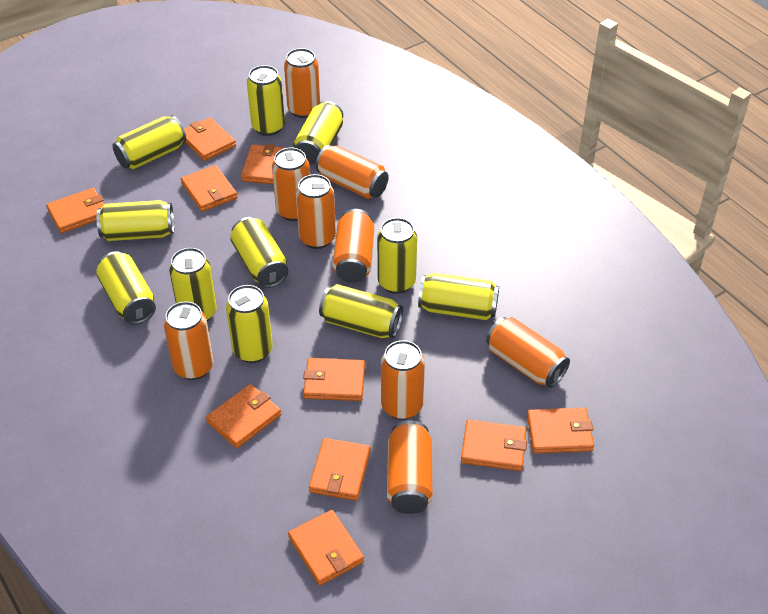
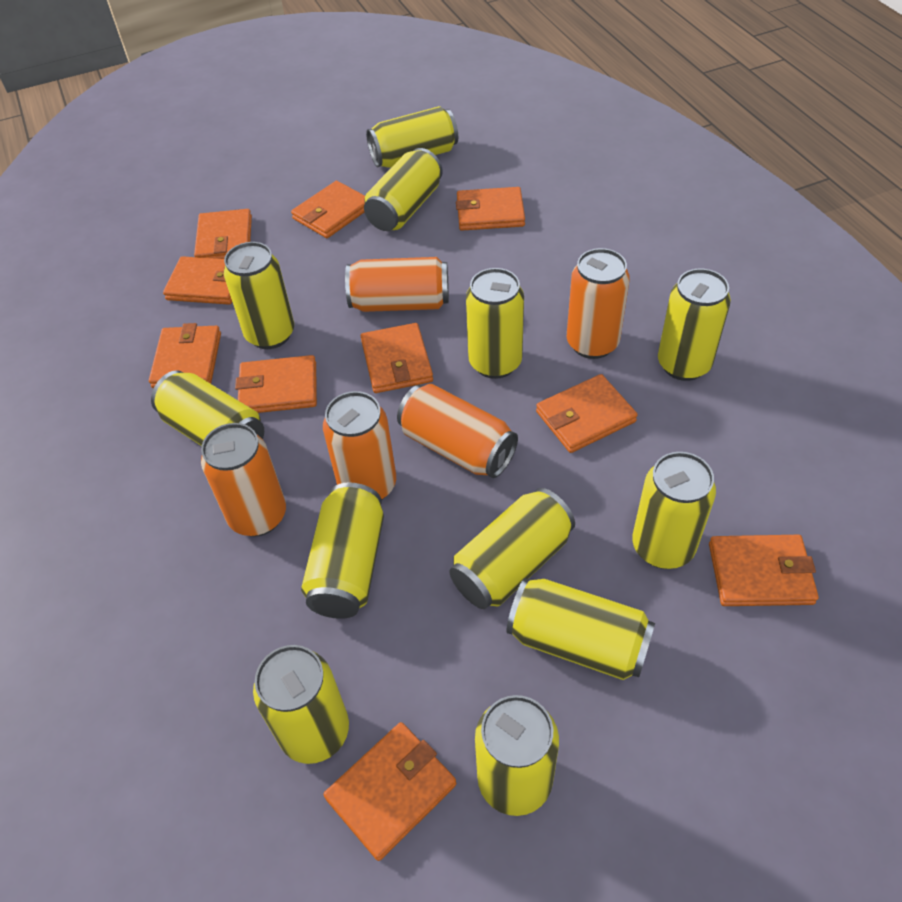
orange can: 9 -> 5
yellow can: 11 -> 12

